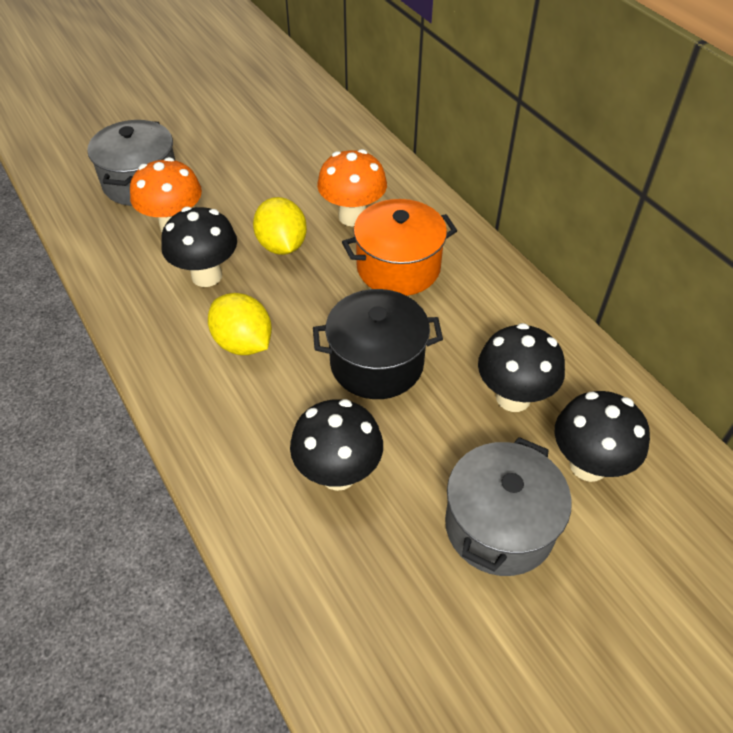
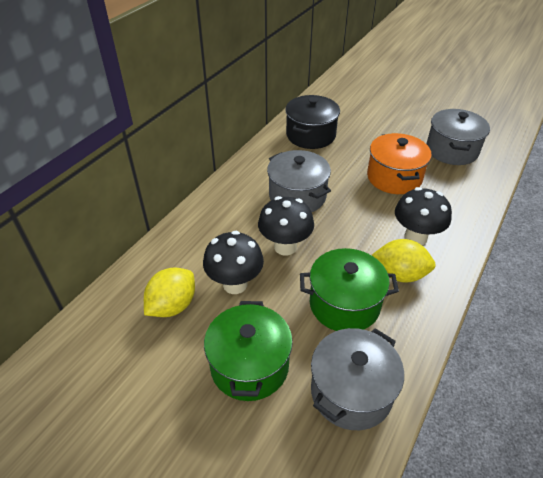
black mushroom: 4 -> 3
green pot: 0 -> 2
grey pot: 2 -> 3
orange mushroom: 2 -> 0

